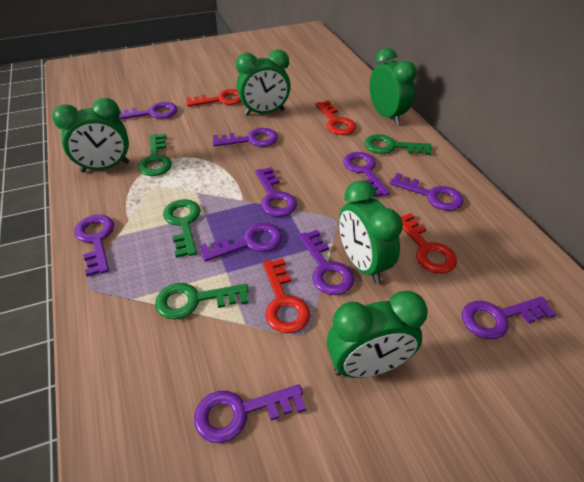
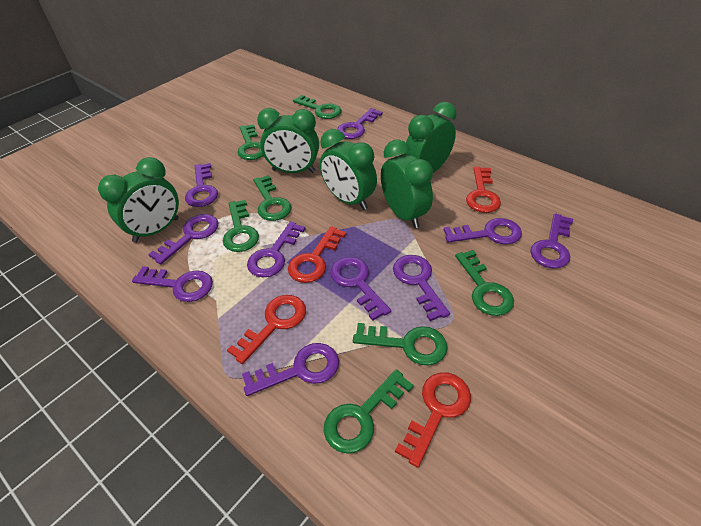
green key: 4 -> 7

